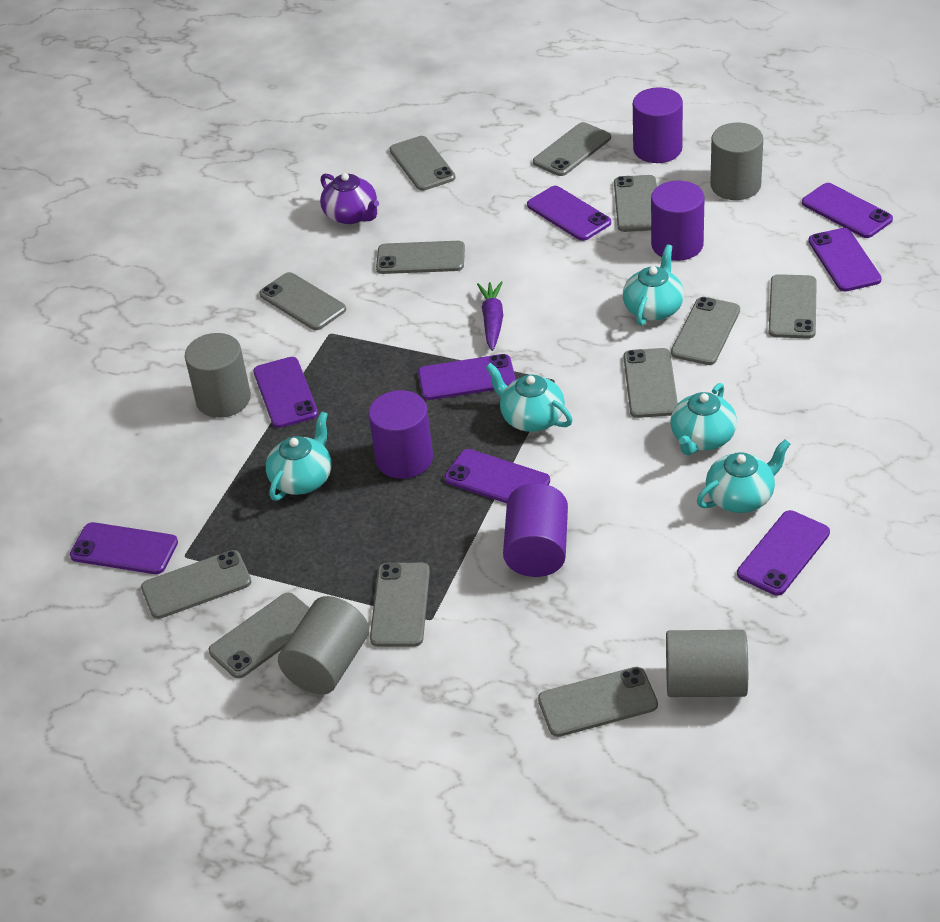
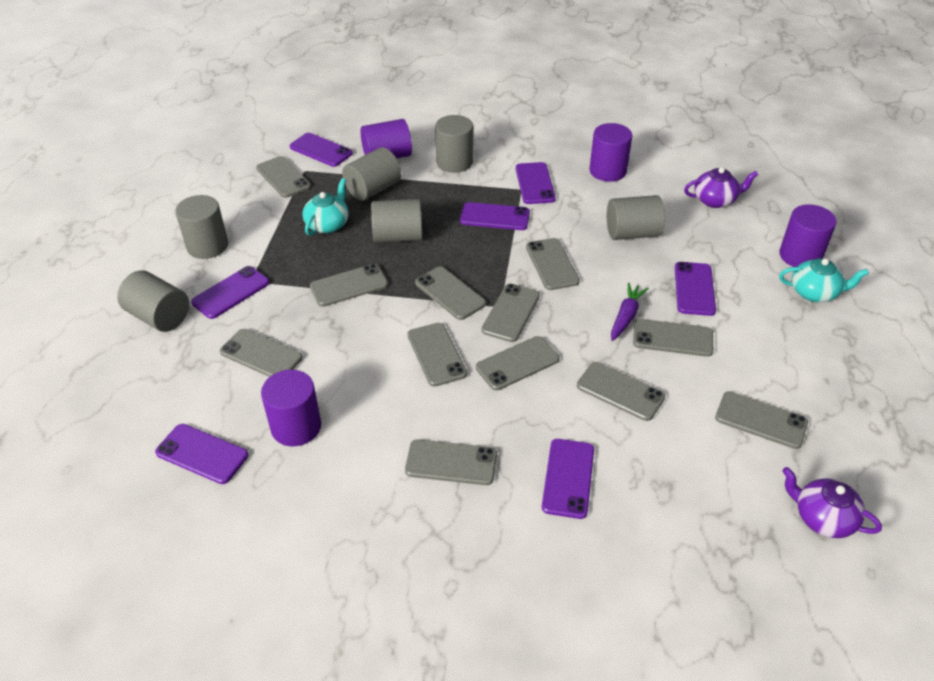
grey cylinder: 4 -> 6
purple phone: 8 -> 7
purple teapot: 1 -> 2
turquoise teapot: 5 -> 2

